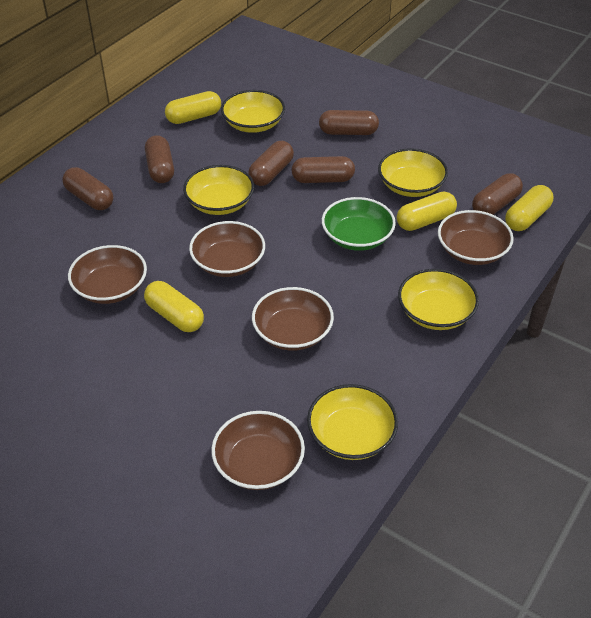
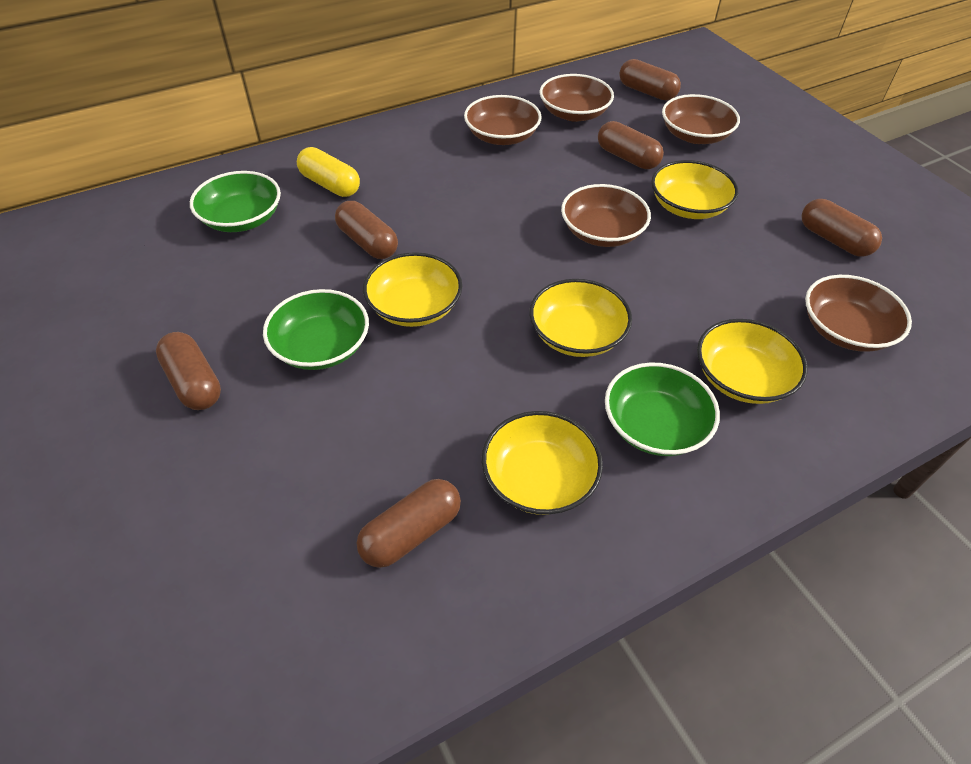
green bowl: 1 -> 3
yellow capsule: 4 -> 1

